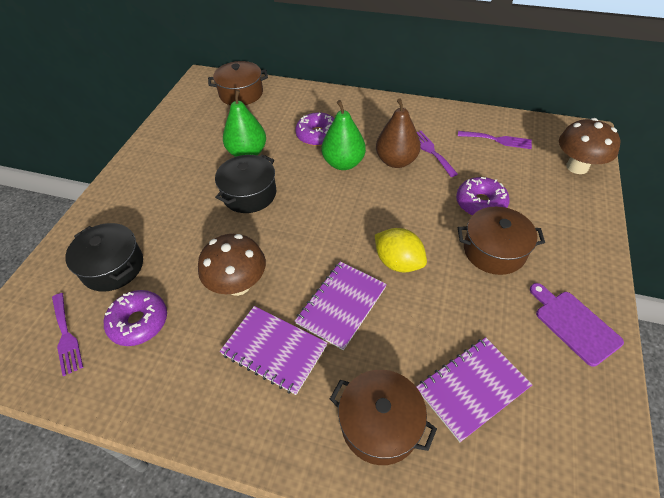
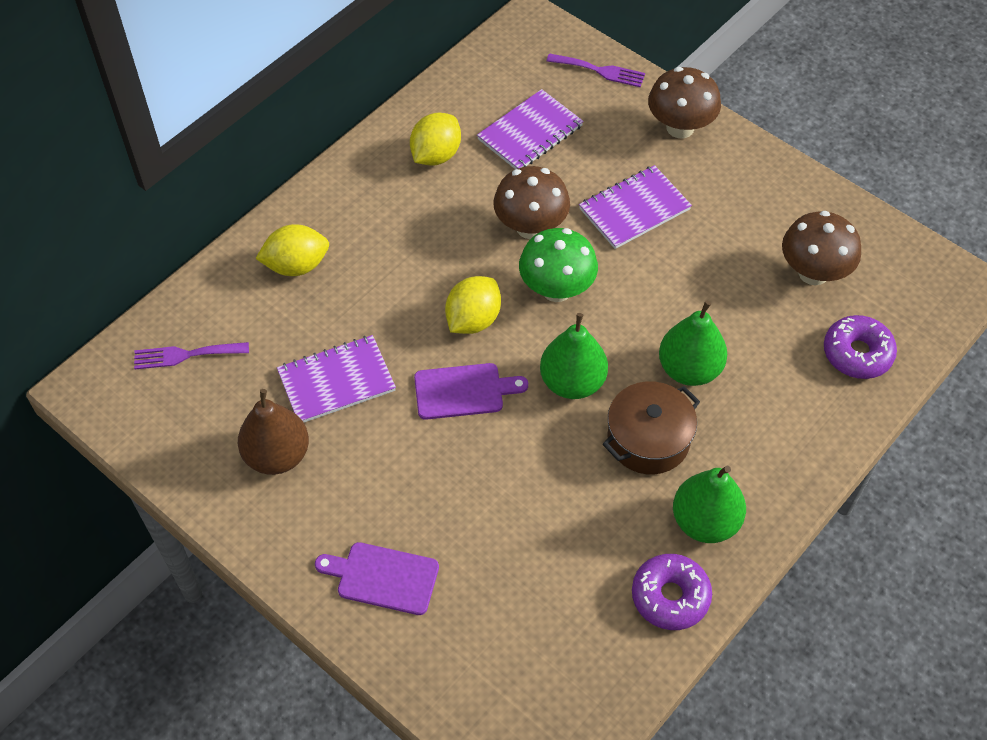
black pot: 2 -> 0
brown mushroom: 2 -> 3
brown pot: 3 -> 1
green mushroom: 0 -> 1
green pear: 2 -> 3
purple cutting board: 1 -> 2
purple donut: 3 -> 2
purple fork: 3 -> 2
yellow lemon: 1 -> 3

